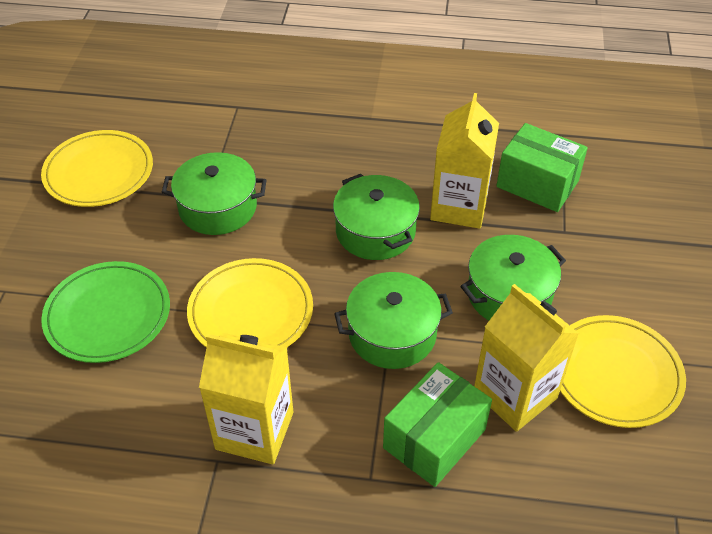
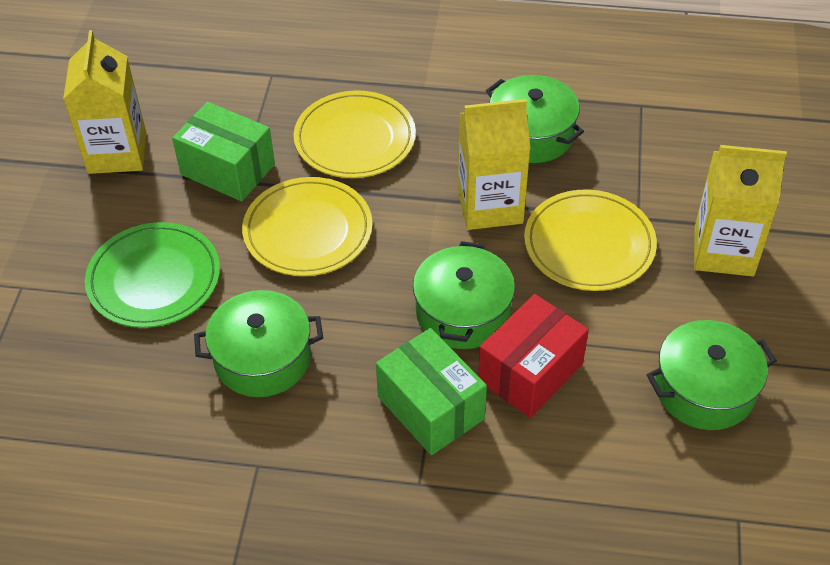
red box: 0 -> 1

